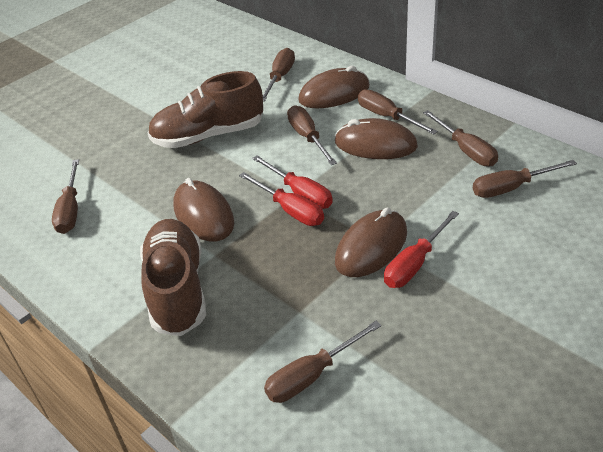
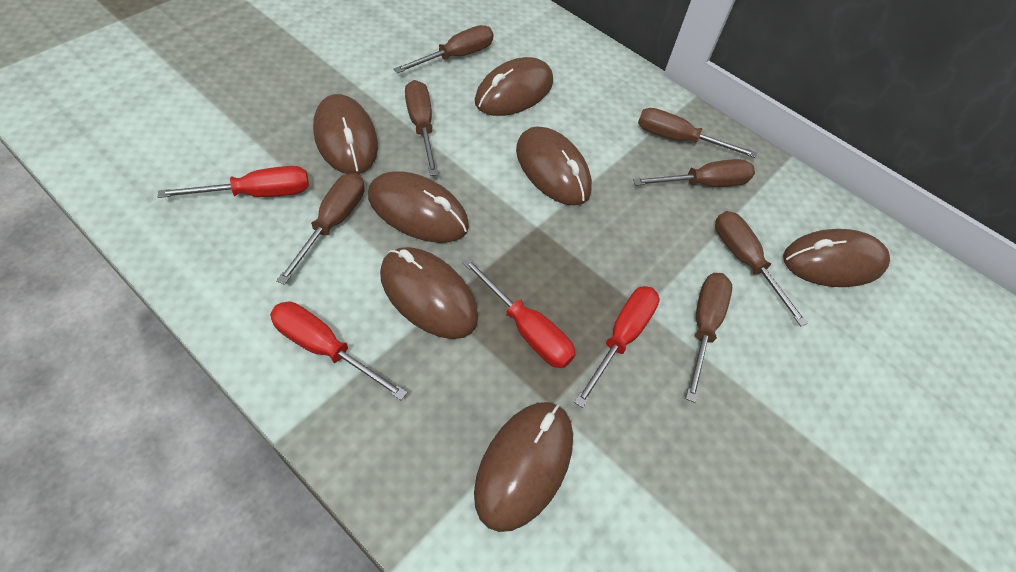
brown mouse: 4 -> 7
brown shoe: 2 -> 0
red screwdriver: 3 -> 4

